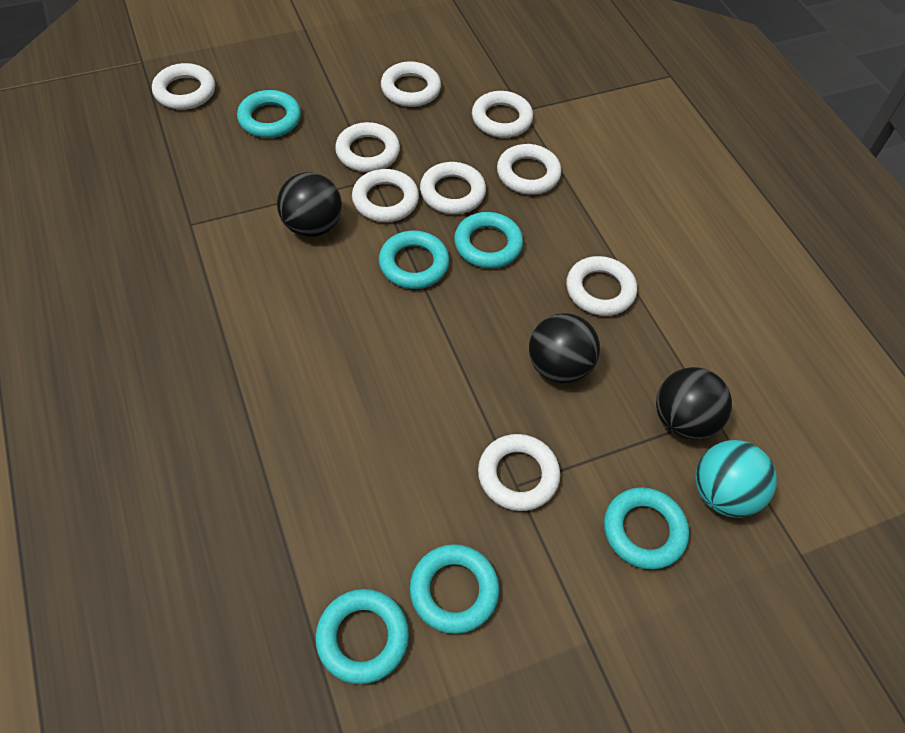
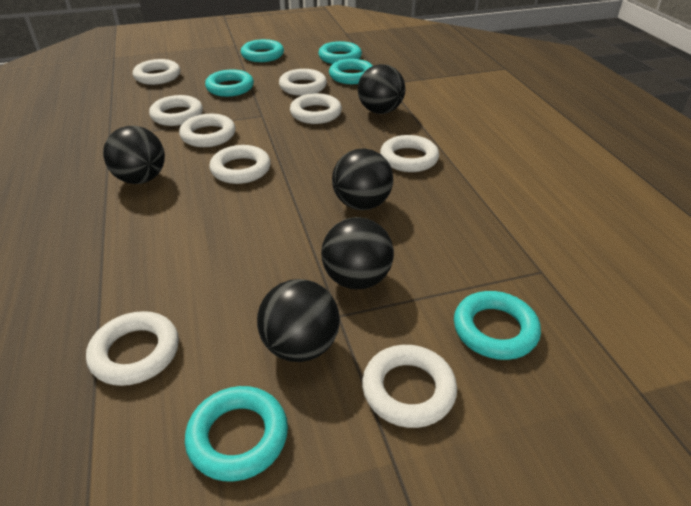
black ball: 3 -> 5
turquoise ball: 1 -> 0

